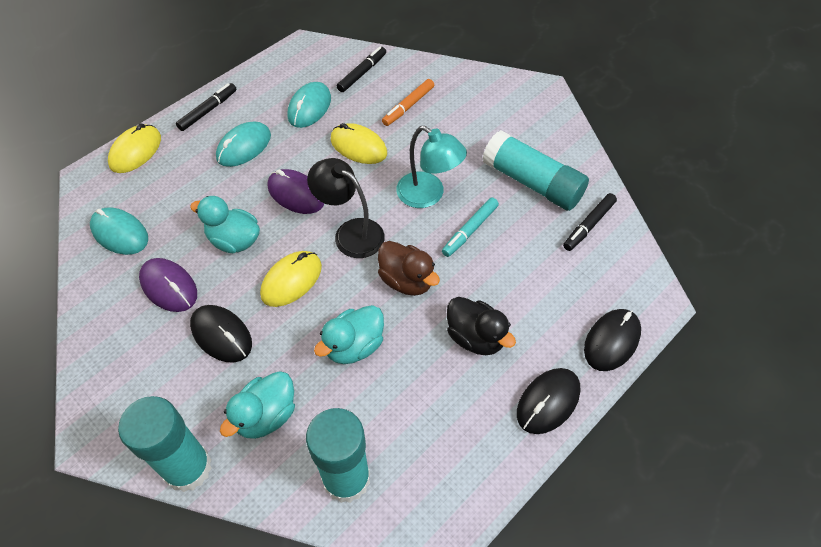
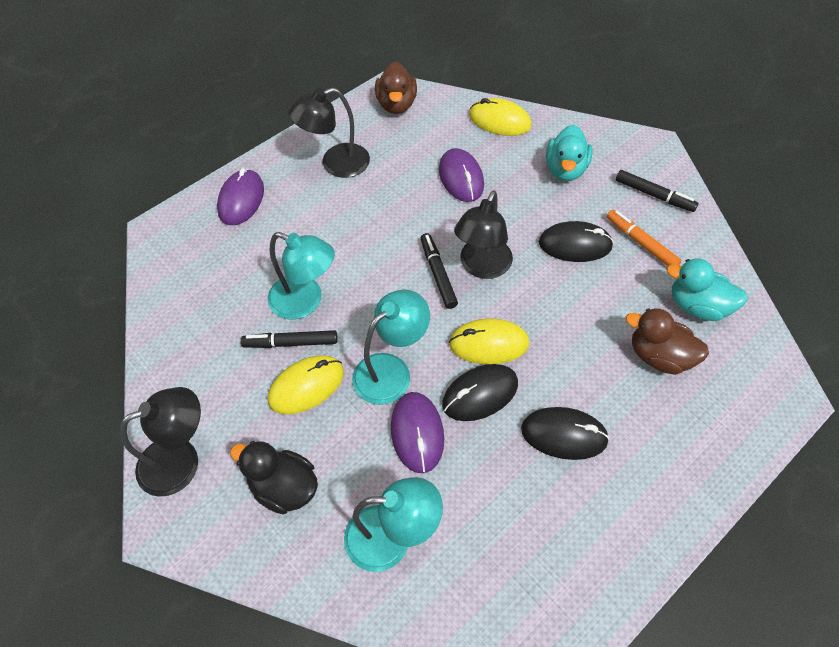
black lamp: 1 -> 3
brown duck: 1 -> 2
purple mouse: 2 -> 3
turquoise duck: 3 -> 2
turquoise glue stick: 3 -> 0
turquoise lamp: 1 -> 3
turquoise marker: 1 -> 0
turquoise mouse: 3 -> 0

